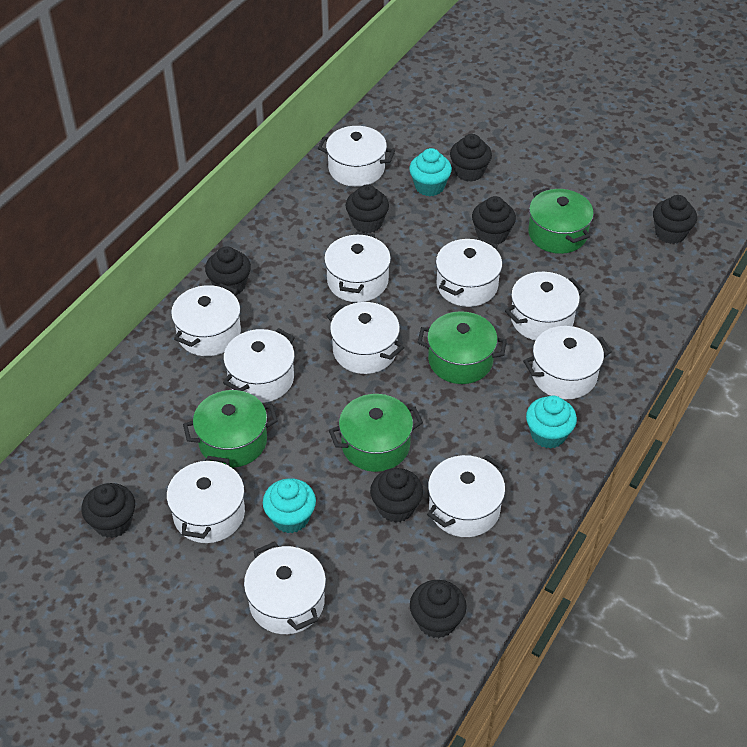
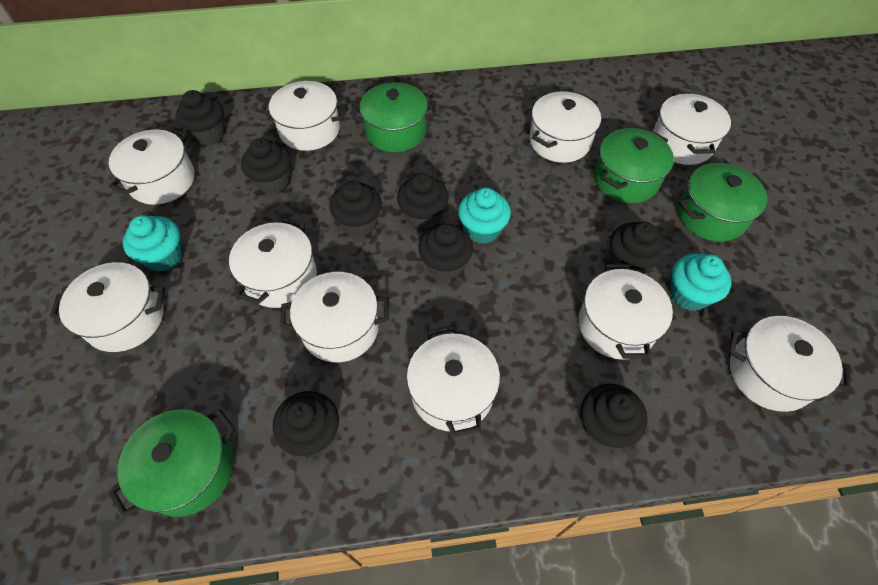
white pot: 11 -> 10

